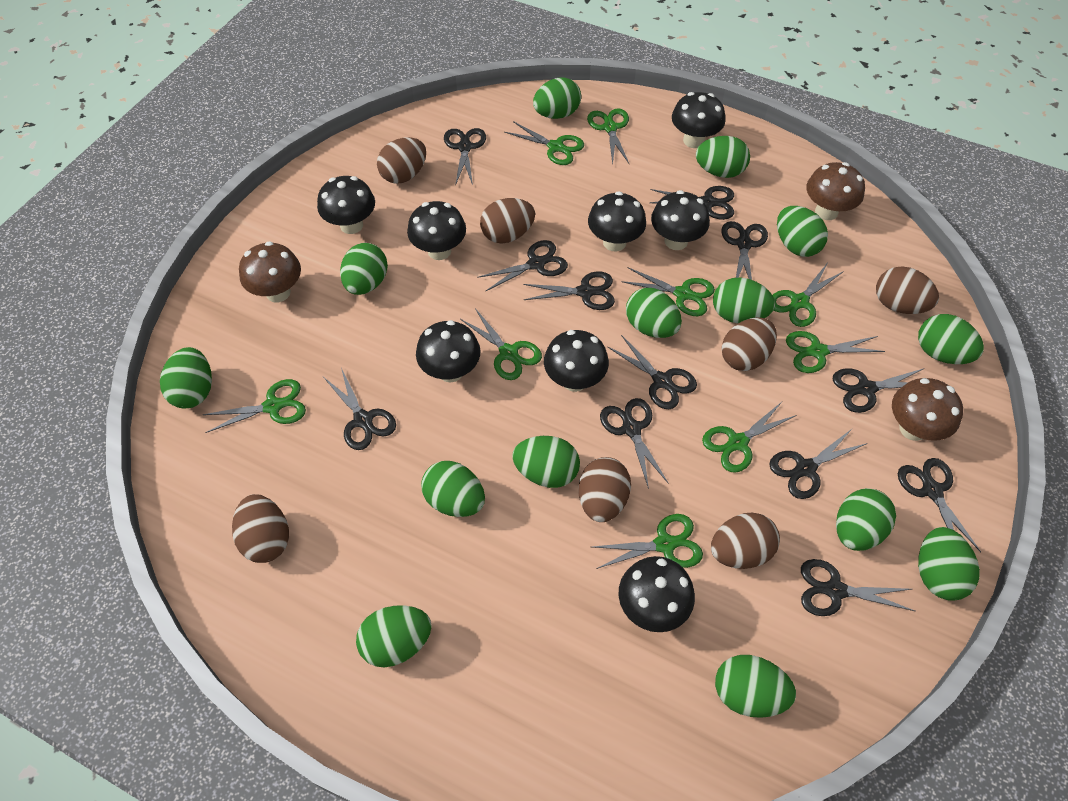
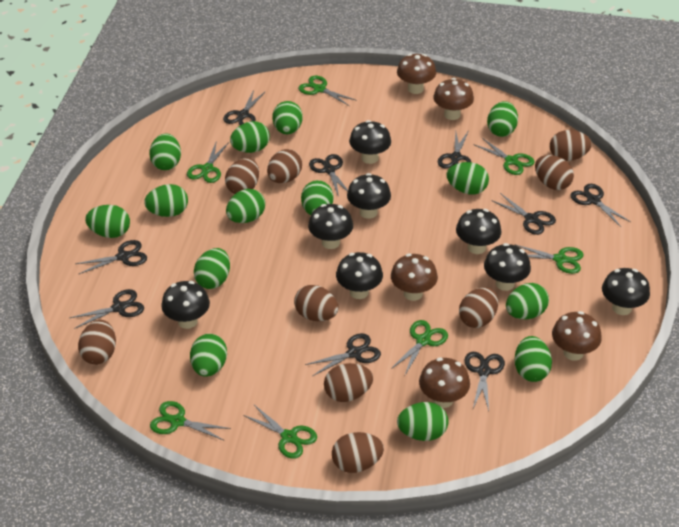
black scissors: 12 -> 9
brown egg: 7 -> 9
brown mushroom: 3 -> 5
green scissors: 9 -> 7

